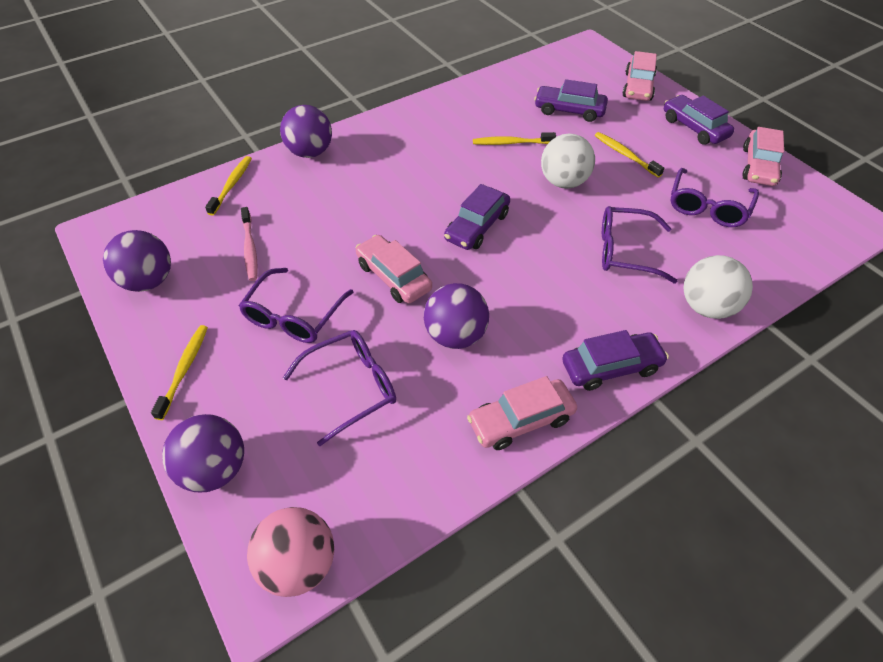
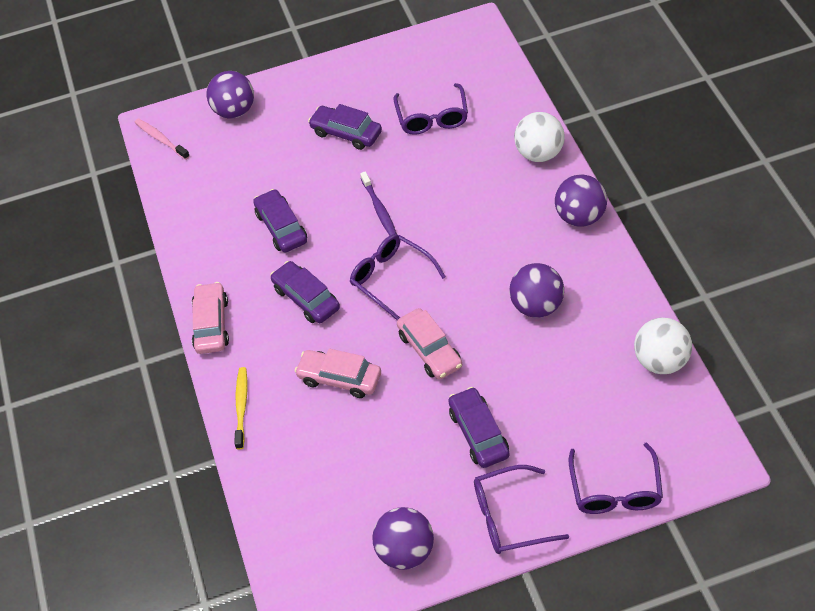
pink ball: 1 -> 0
pink car: 4 -> 3
purple toothbrush: 0 -> 1
yellow toothbrush: 4 -> 1

